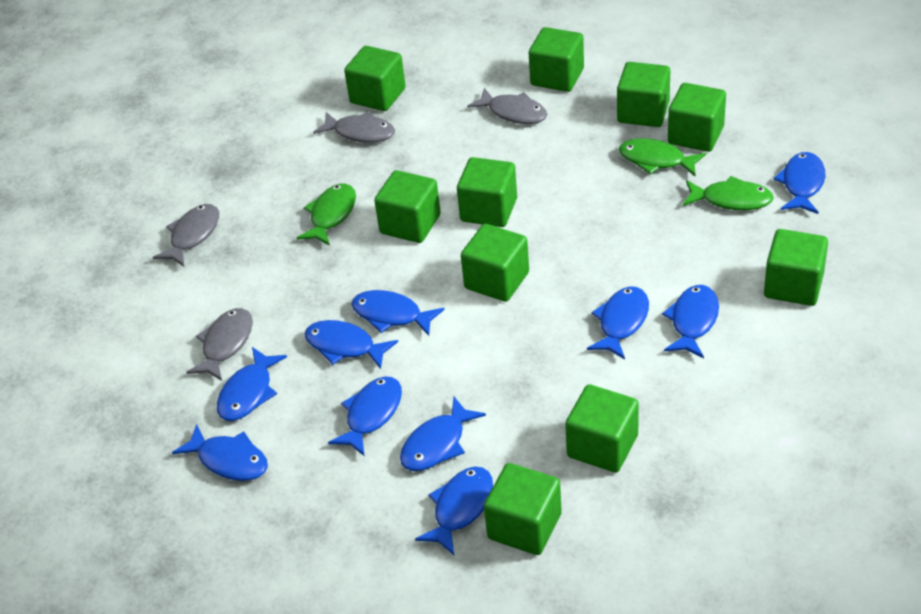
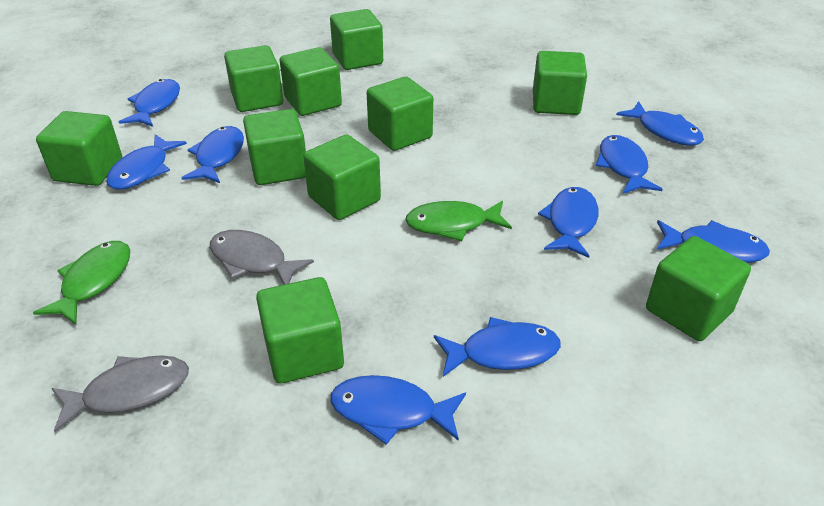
blue fish: 10 -> 9
green fish: 3 -> 2
grey fish: 4 -> 2

